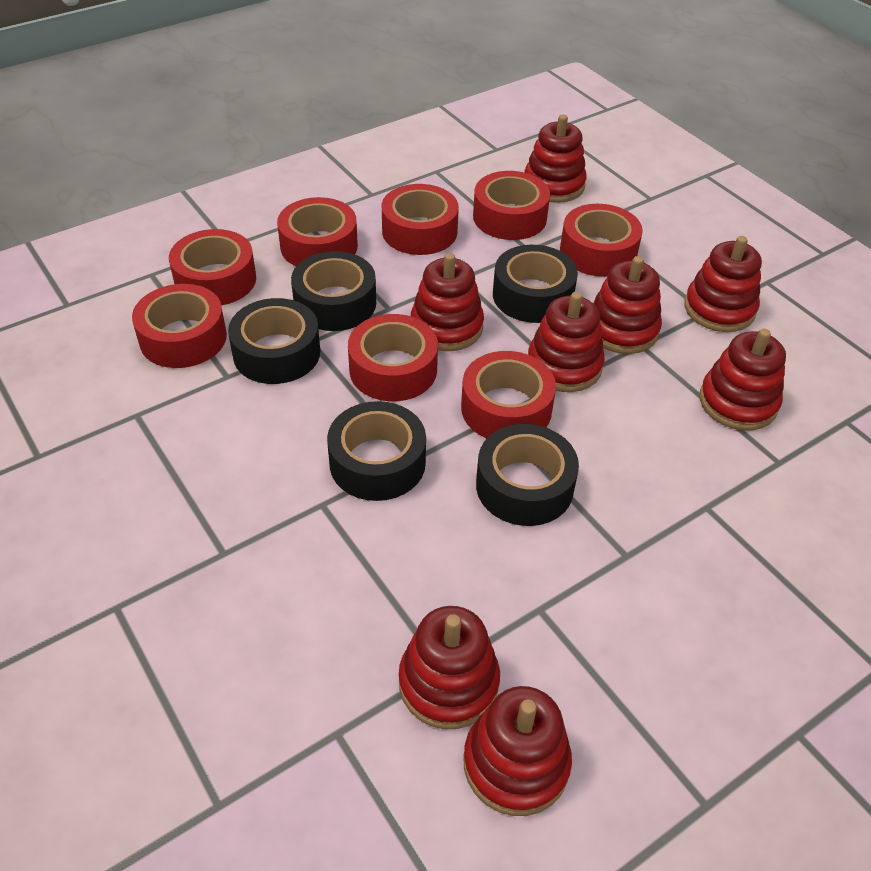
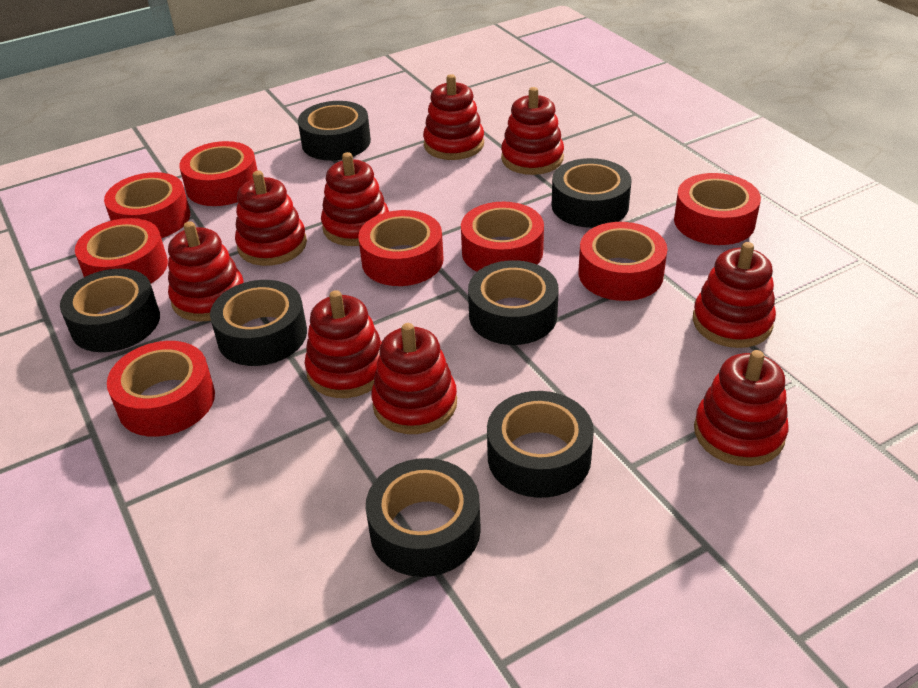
black tape: 5 -> 7
red stacking toy: 8 -> 9

